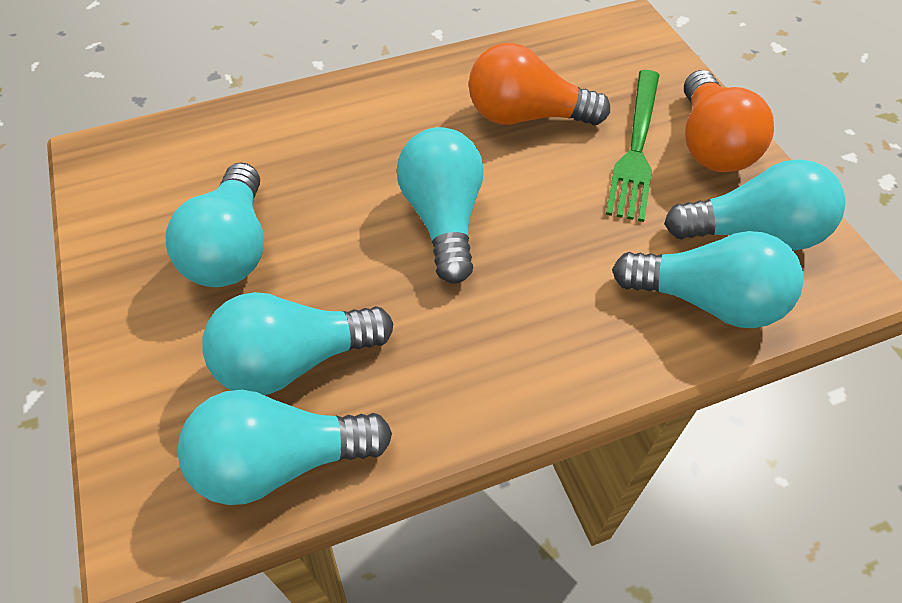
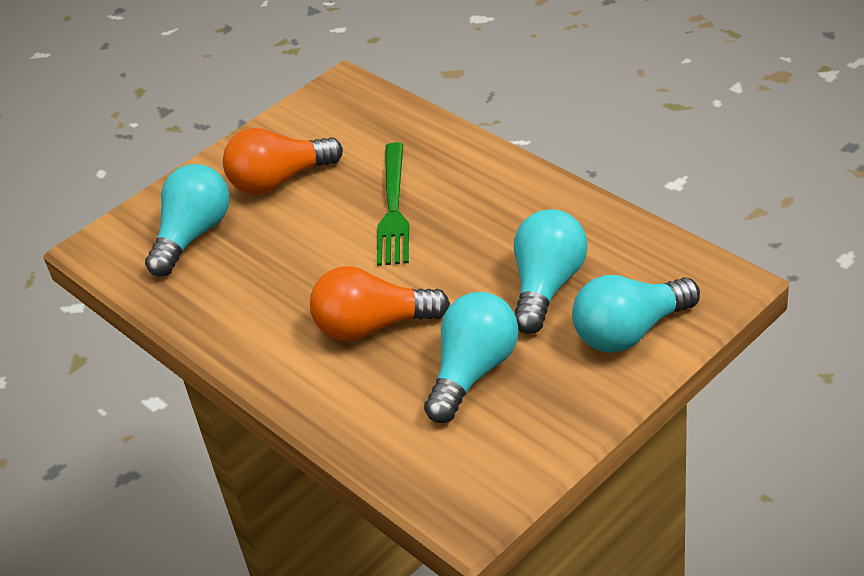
turquoise light bulb: 6 -> 4

